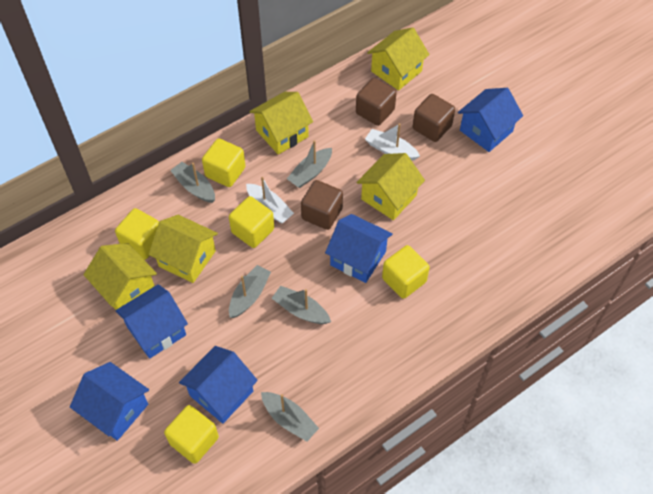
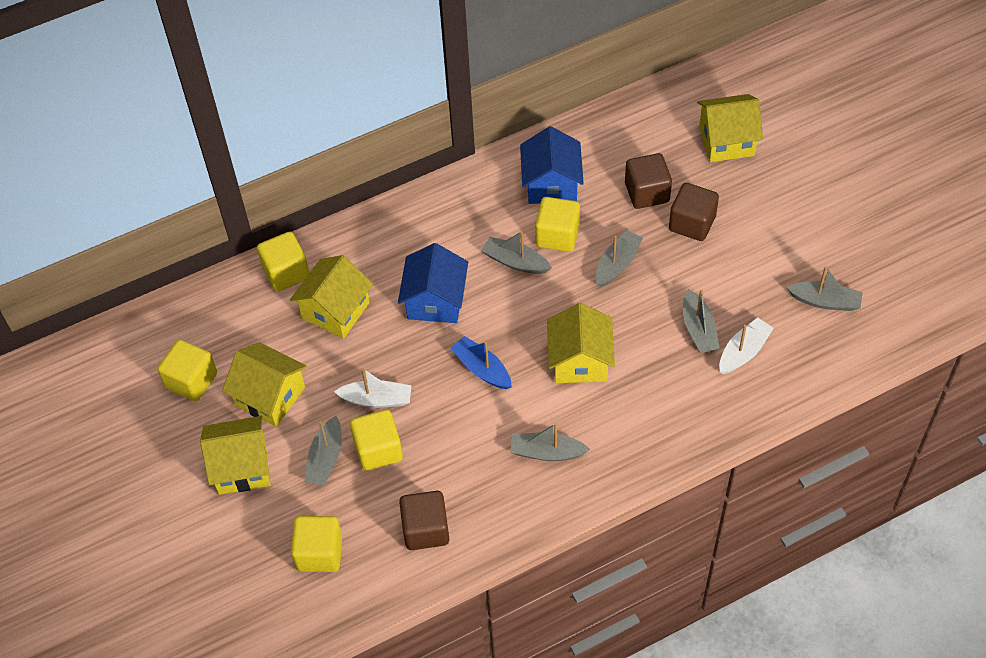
blue boat: 0 -> 1
blue house: 5 -> 2
grey boat: 5 -> 6

